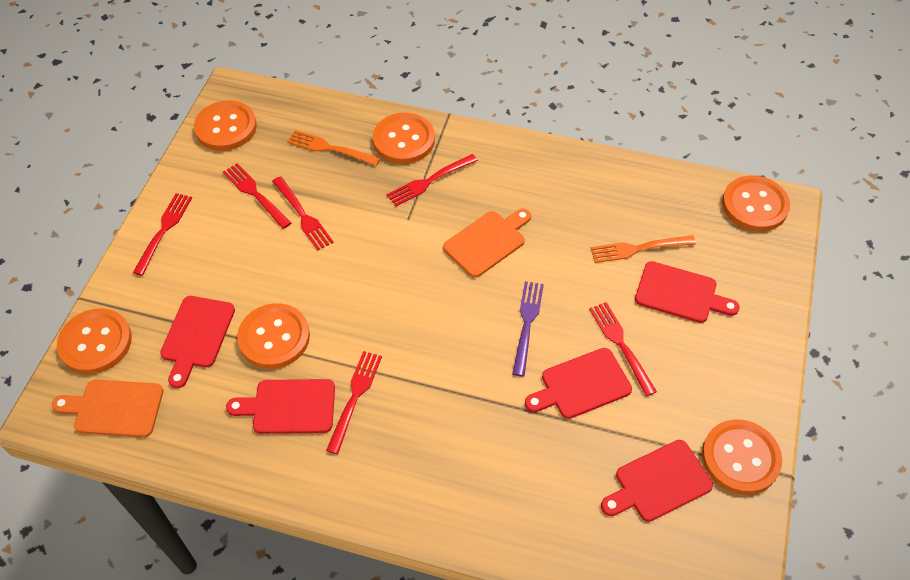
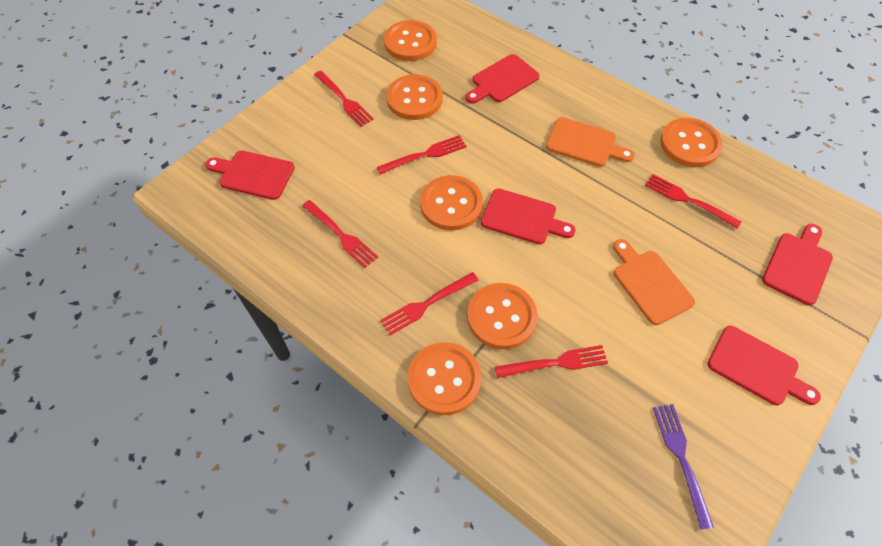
orange fork: 2 -> 0

